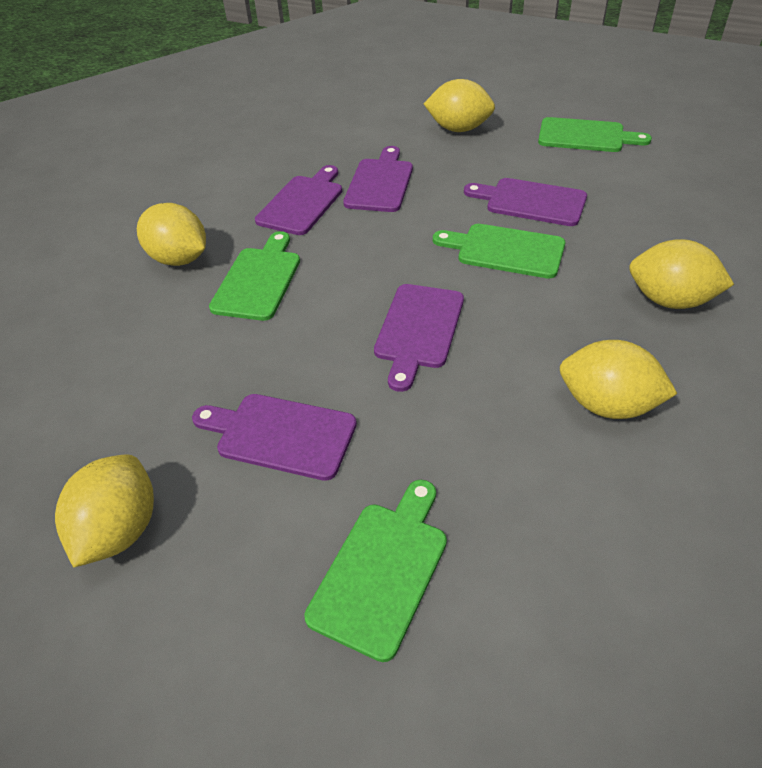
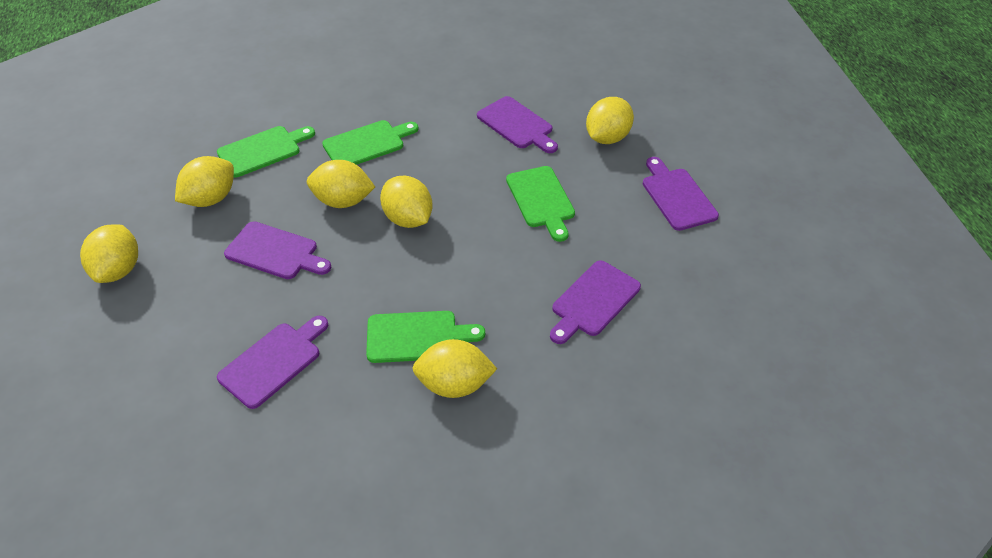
yellow lemon: 5 -> 6

